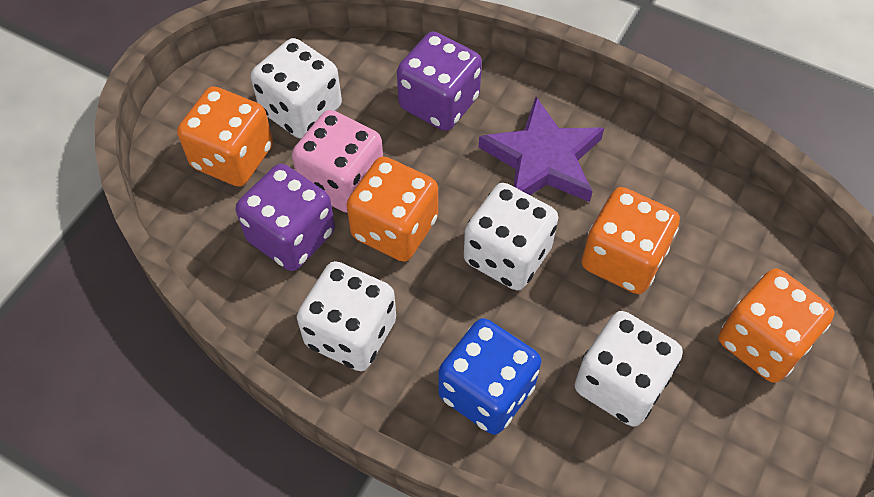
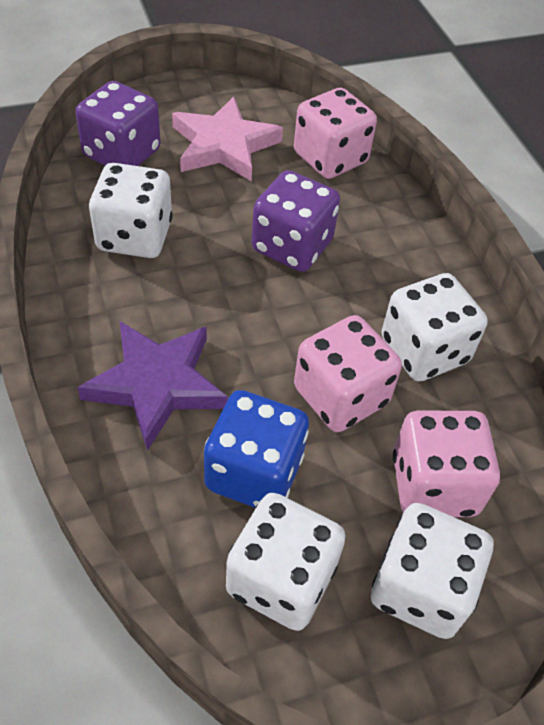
orange dice: 4 -> 0
pink dice: 1 -> 3
pink star: 0 -> 1

